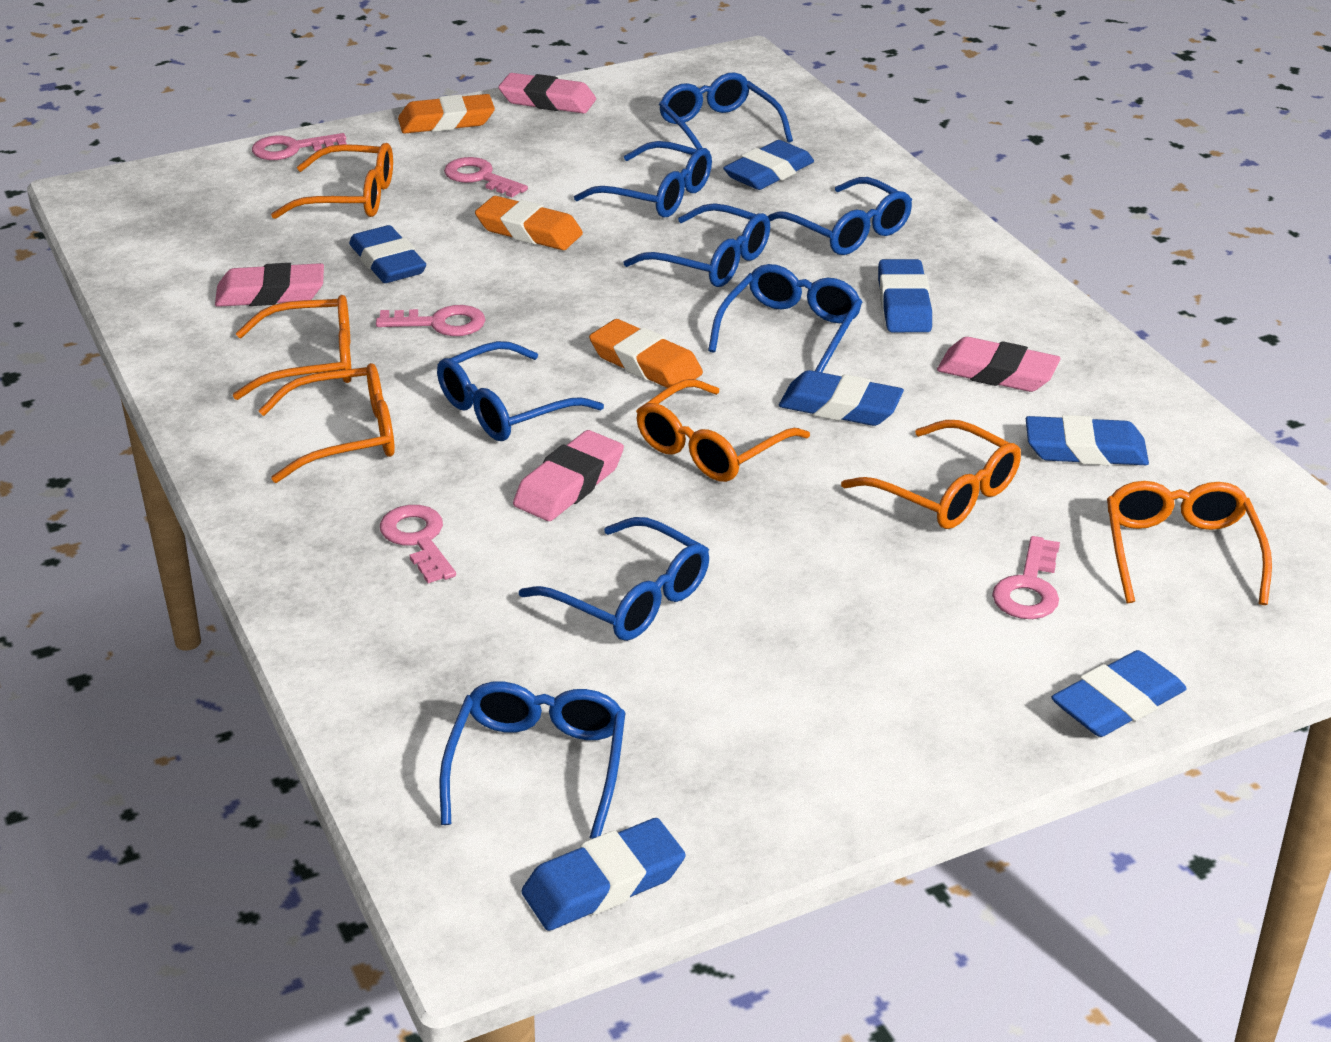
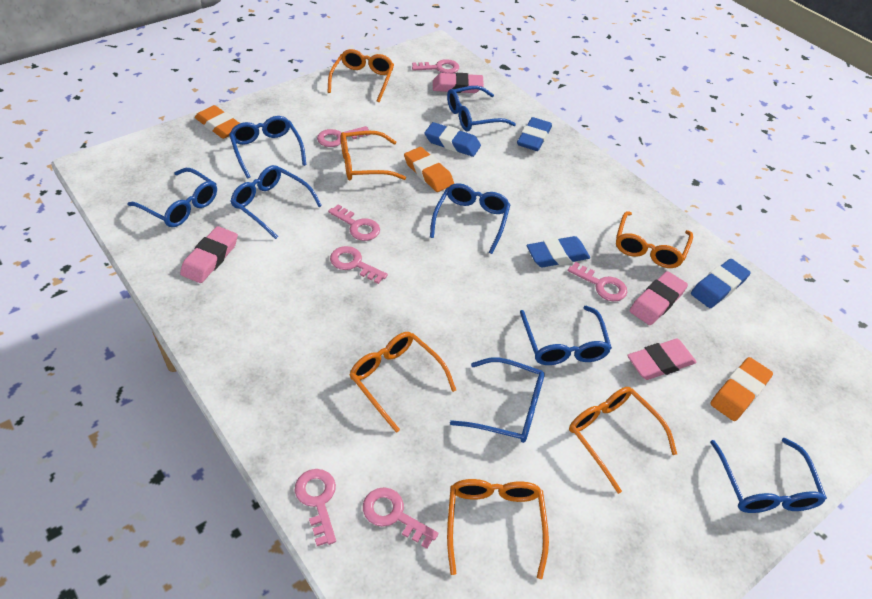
blue eraser: 7 -> 4
pink key: 5 -> 7

